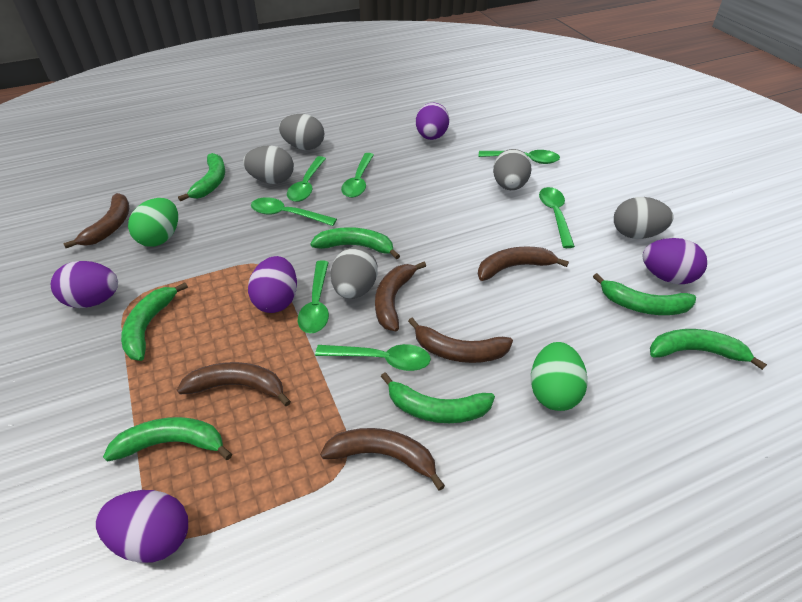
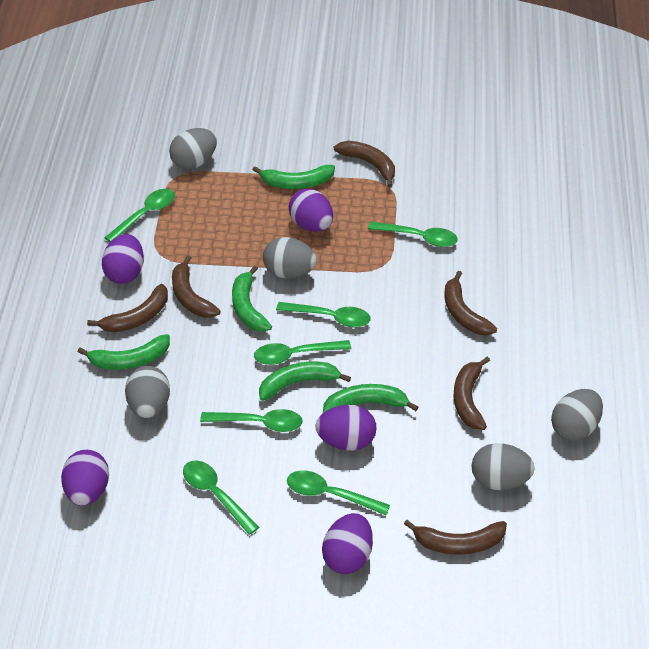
green banana: 7 -> 5
green egg: 2 -> 0

